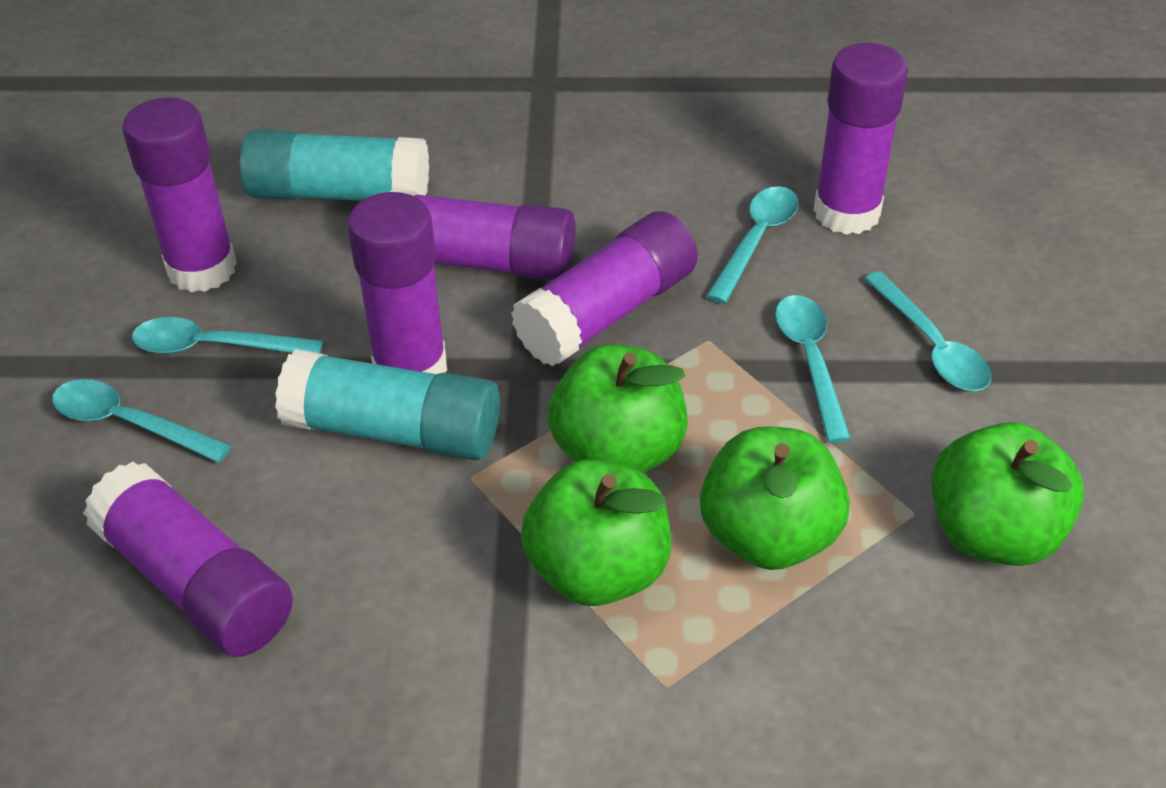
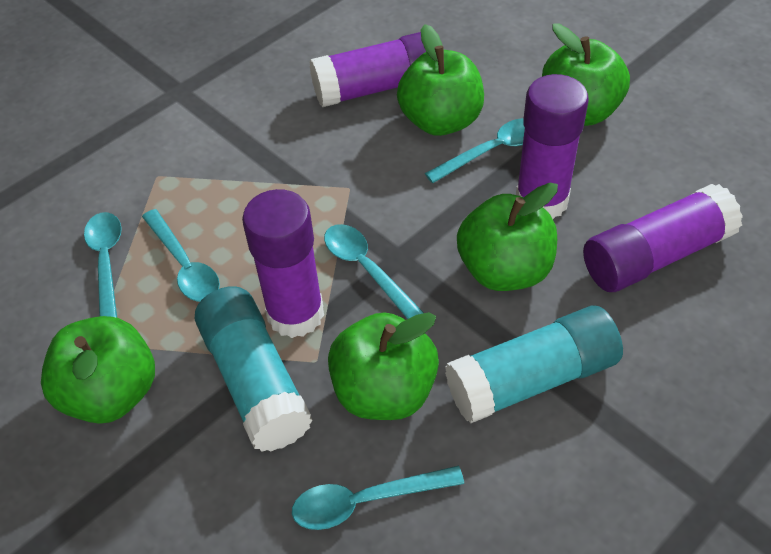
green apple: 4 -> 5
purple glue stick: 6 -> 4

